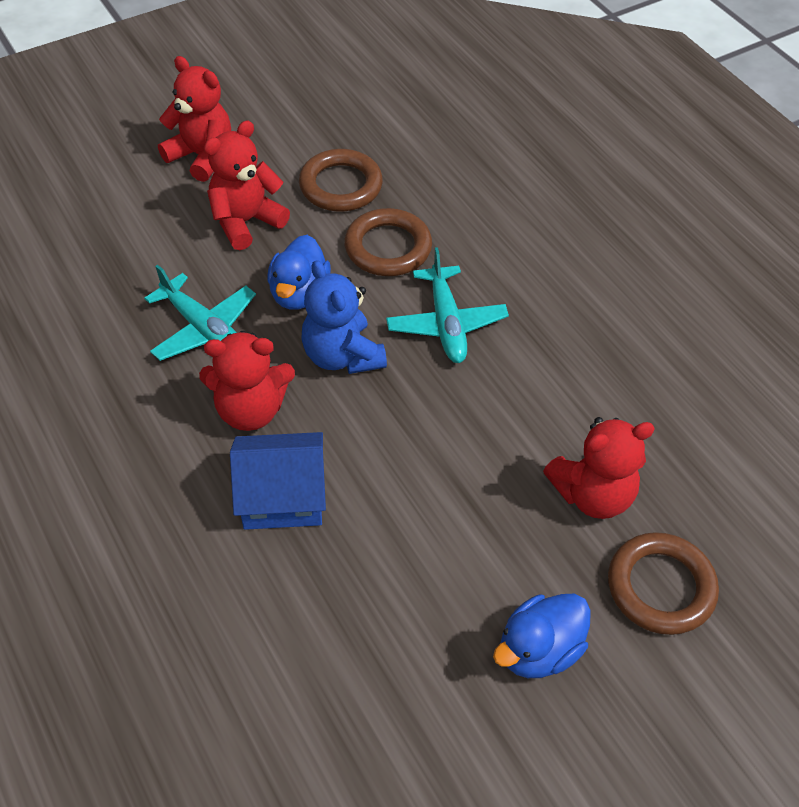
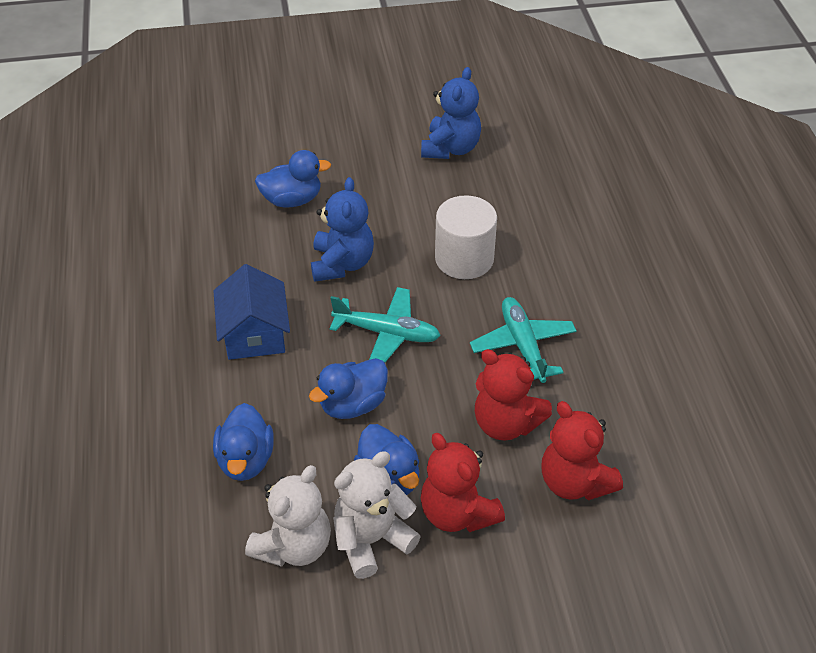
blue duck: 2 -> 4
blue teddy bear: 1 -> 2
brown ring: 3 -> 0
red teddy bear: 4 -> 3
white cylinder: 0 -> 1
white teddy bear: 0 -> 2

